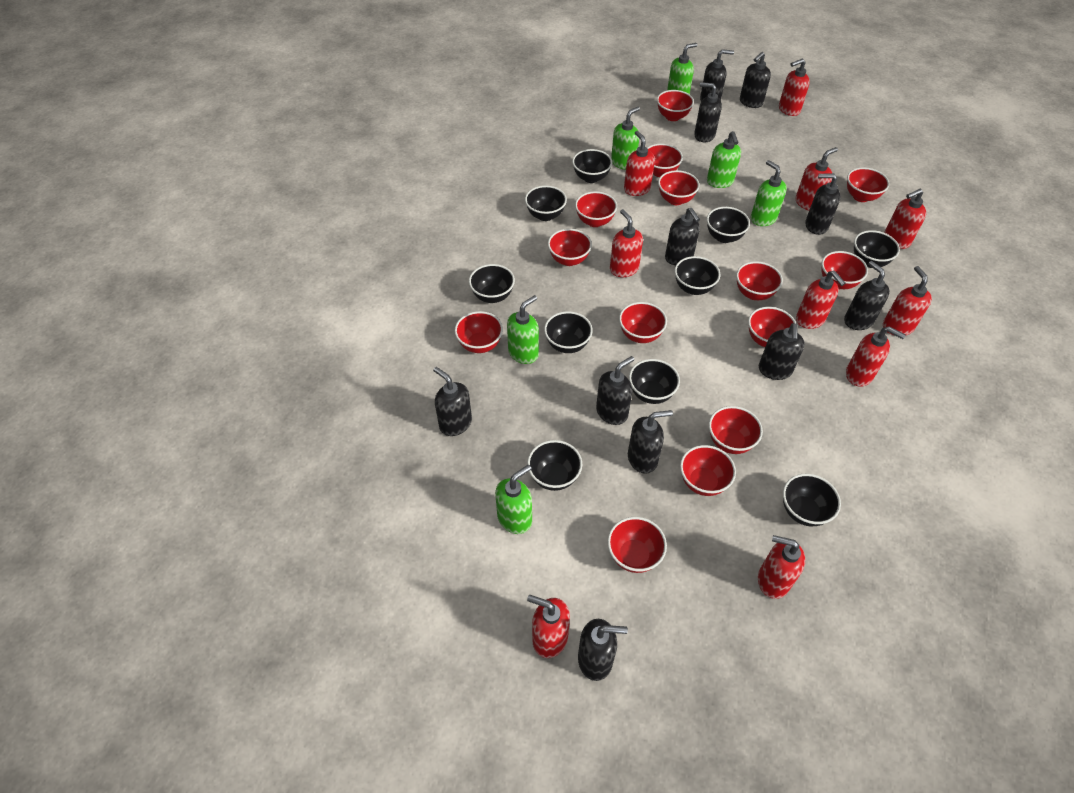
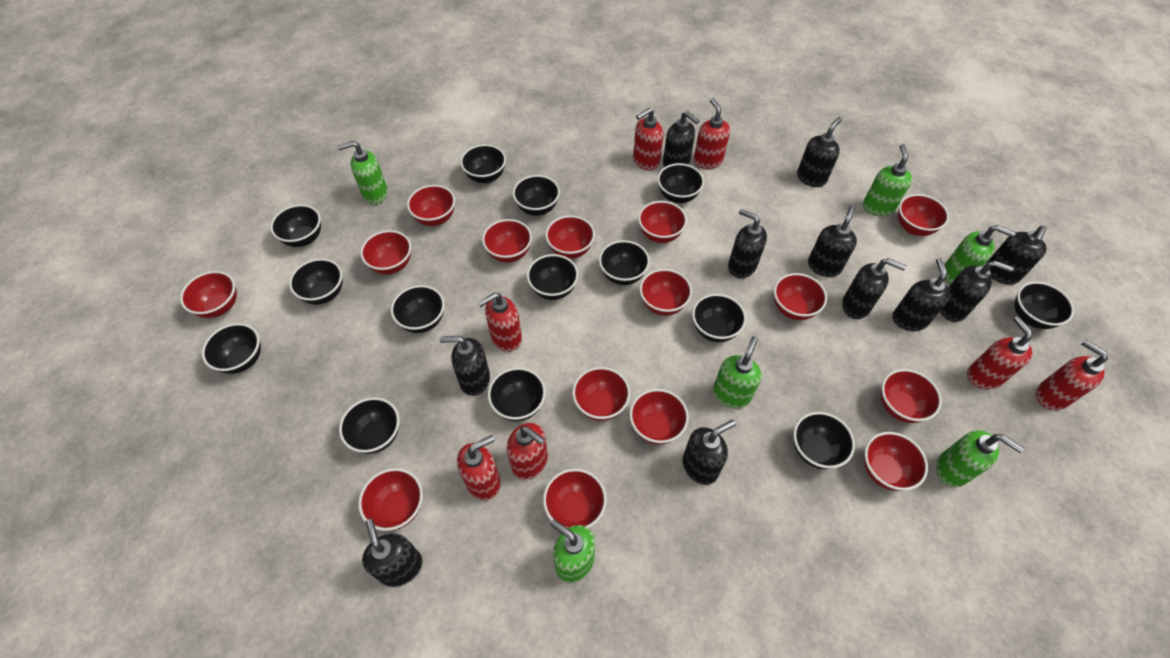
black bowl: 10 -> 14
red bowl: 14 -> 15
red soap dispenser: 10 -> 7

